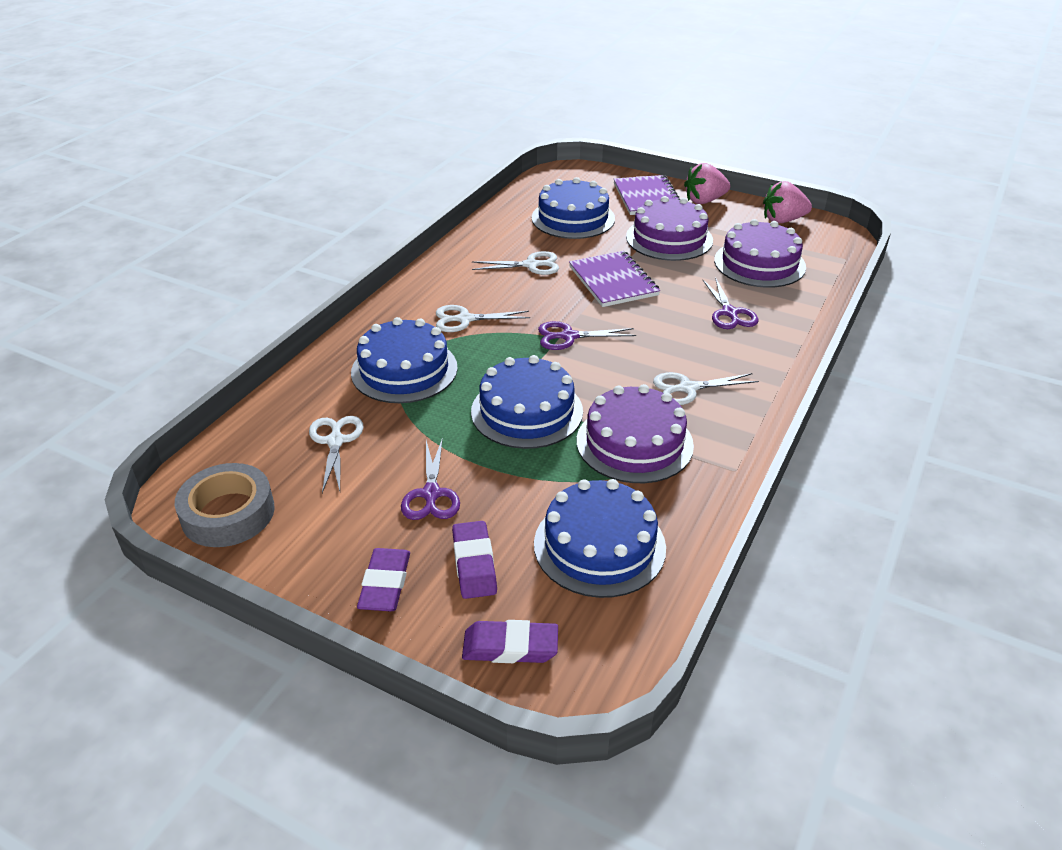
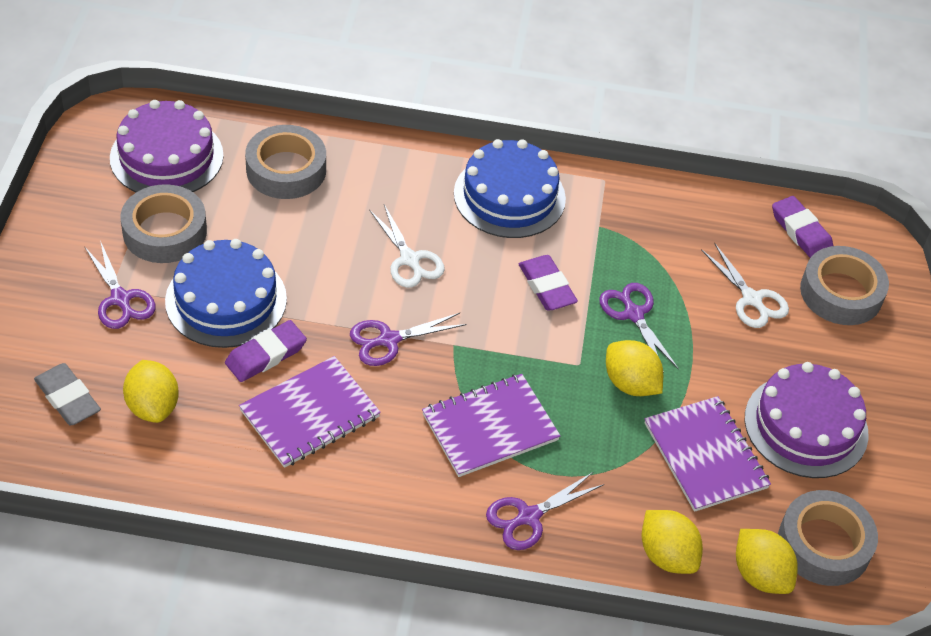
blue cake: 4 -> 2
grey eraser: 0 -> 1
grey tape: 1 -> 4
pink strawberry: 2 -> 0
purple cake: 3 -> 2
purple notebook: 2 -> 3
purple scissors: 3 -> 4
white scissors: 4 -> 2
yellow lemon: 0 -> 4

